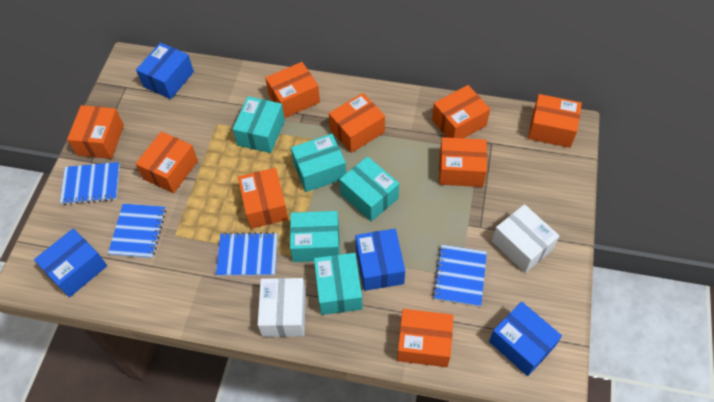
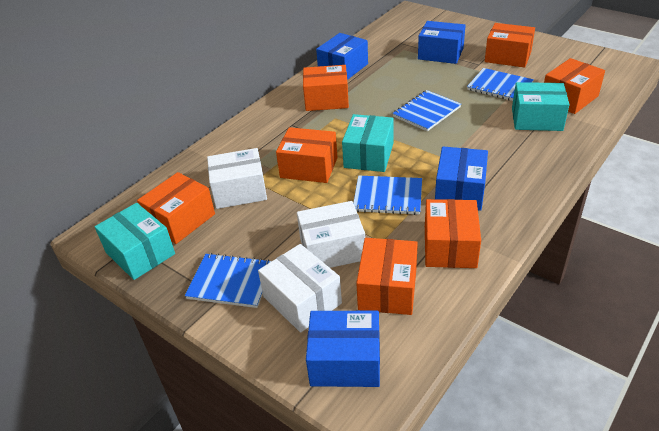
orange box: 9 -> 7
turquoise box: 5 -> 3
white box: 2 -> 3

